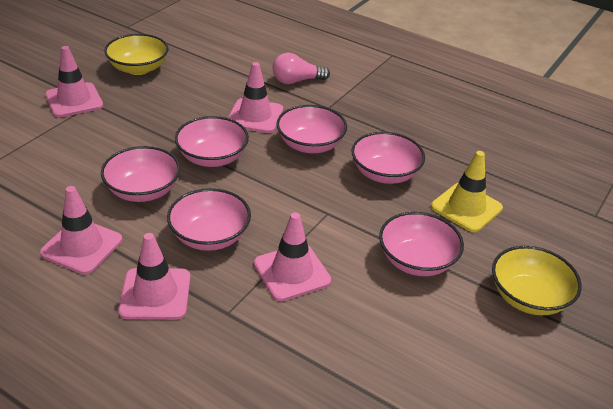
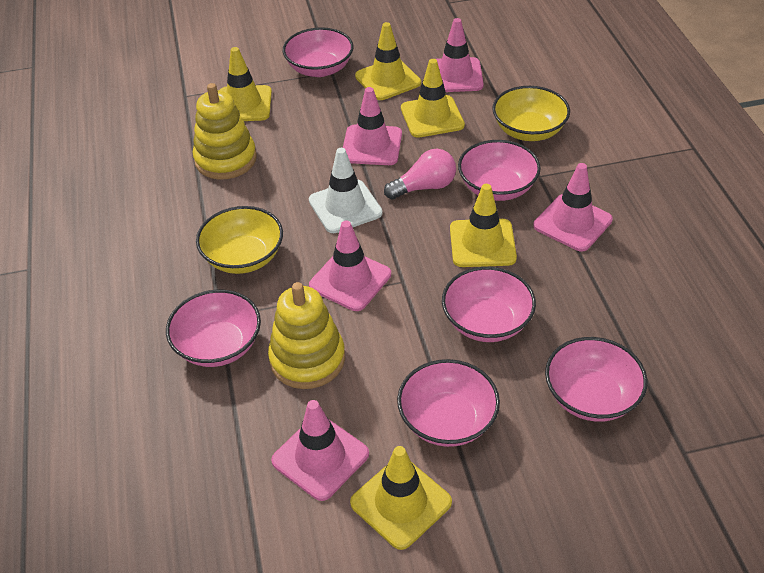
white traffic cone: 0 -> 1
yellow stacking toy: 0 -> 2
yellow traffic cone: 1 -> 5

